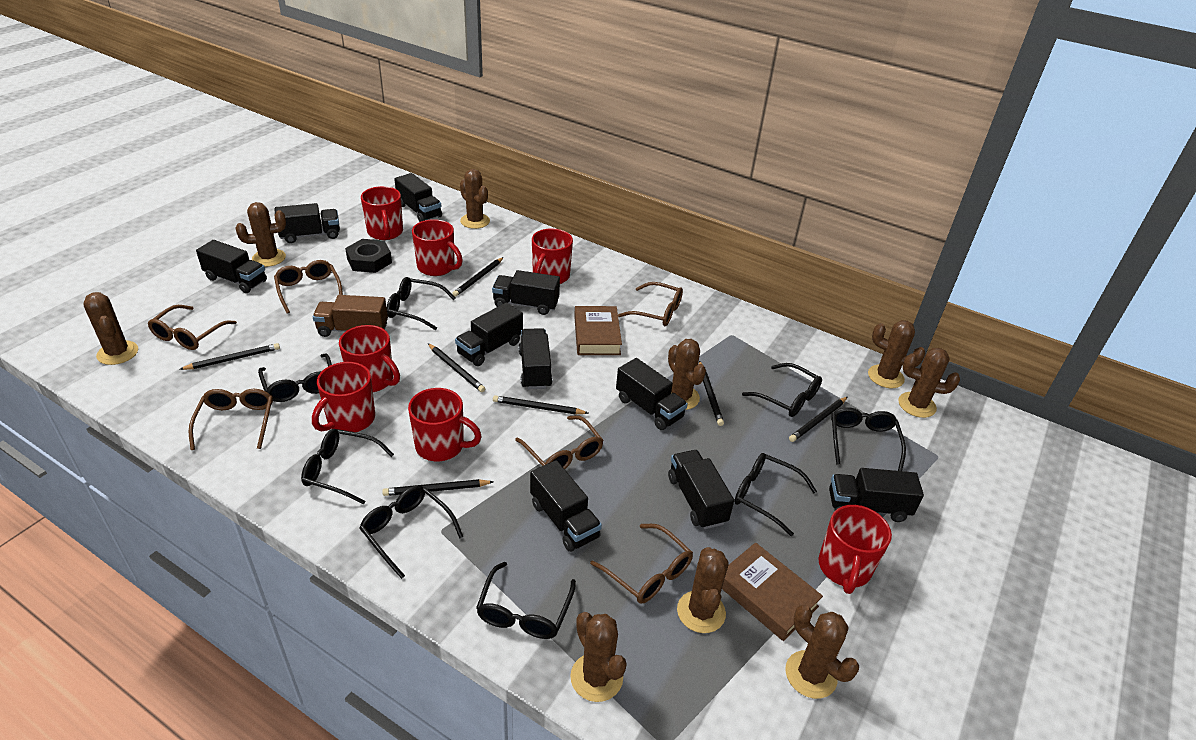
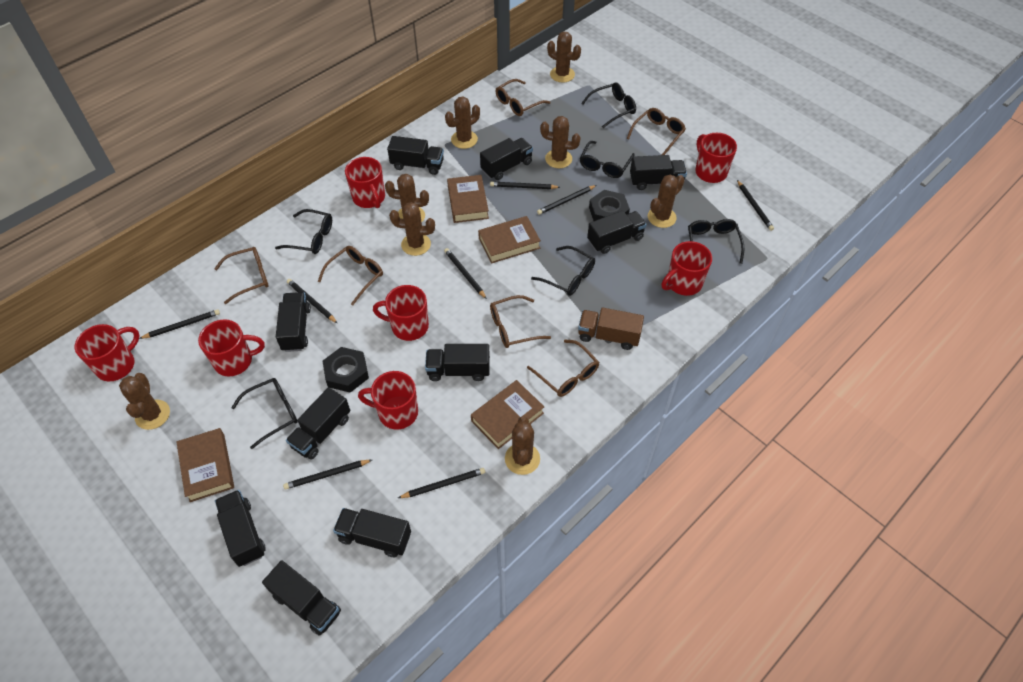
black glasses: 8 -> 6
black nut: 1 -> 2
black pencil: 7 -> 8
brown book: 2 -> 4
brown cactus: 9 -> 8

